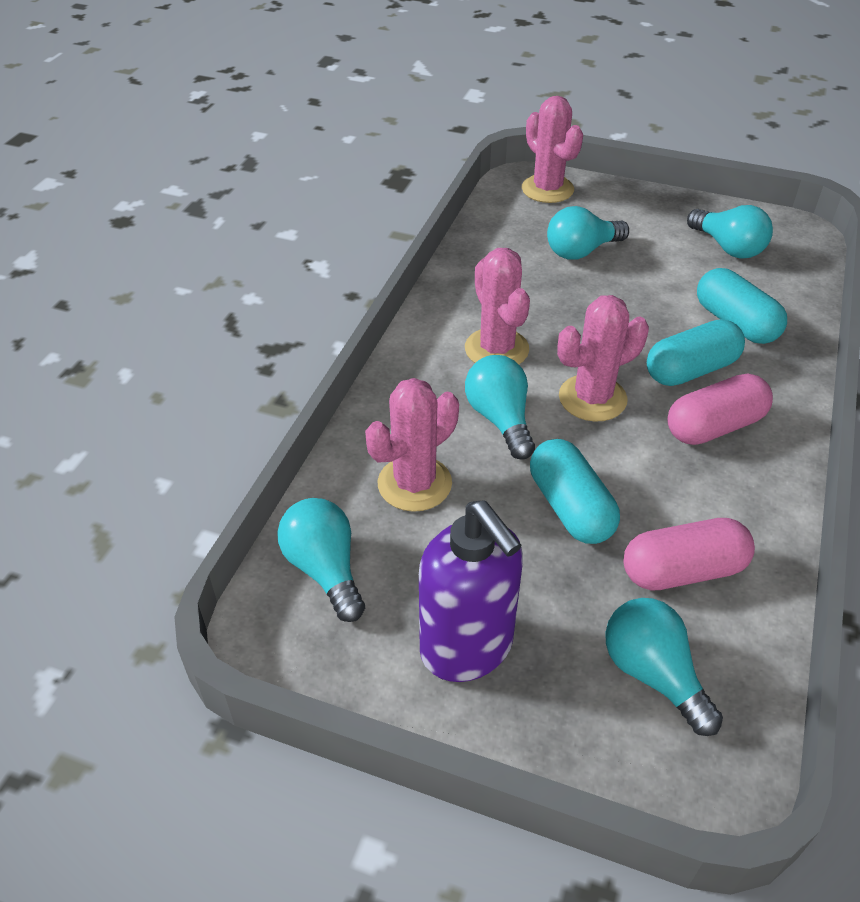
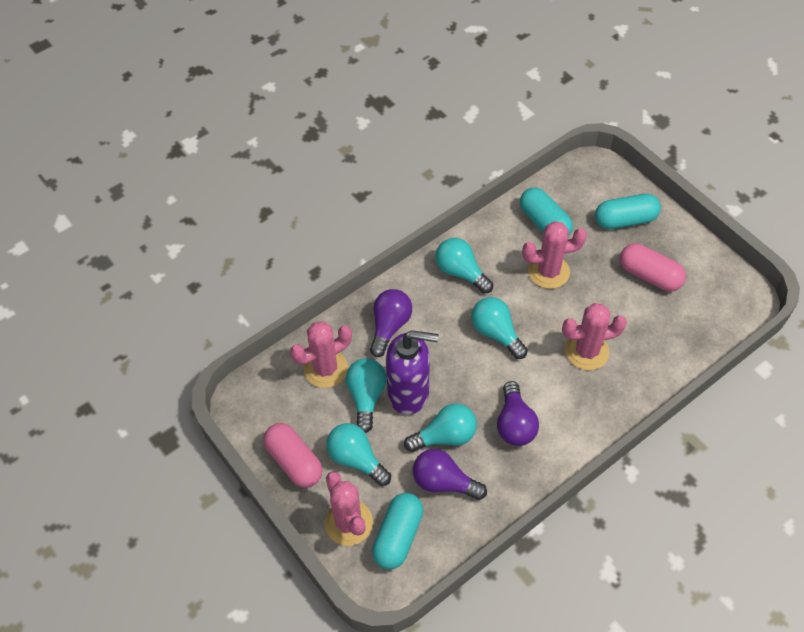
purple light bulb: 0 -> 3

